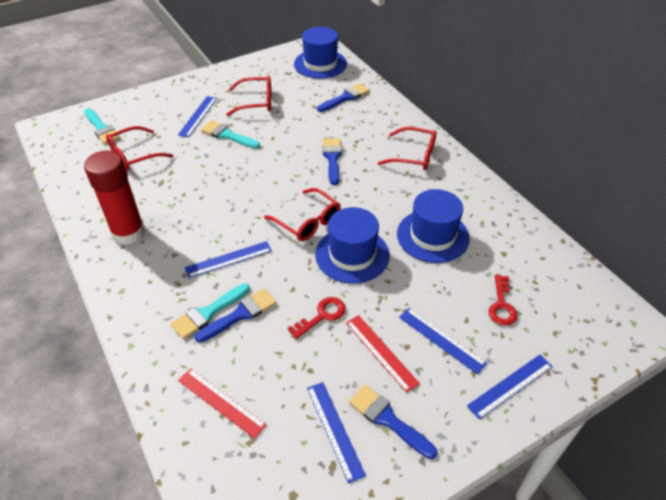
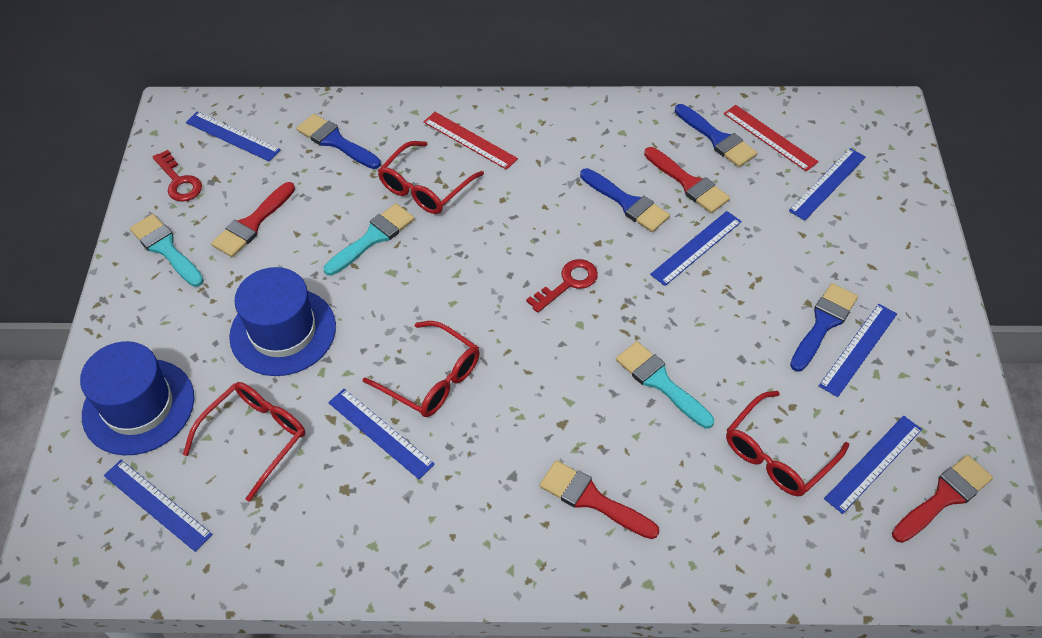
blue hat: 3 -> 2
blue ruler: 5 -> 7
red brush: 0 -> 4
red glue stick: 1 -> 0

